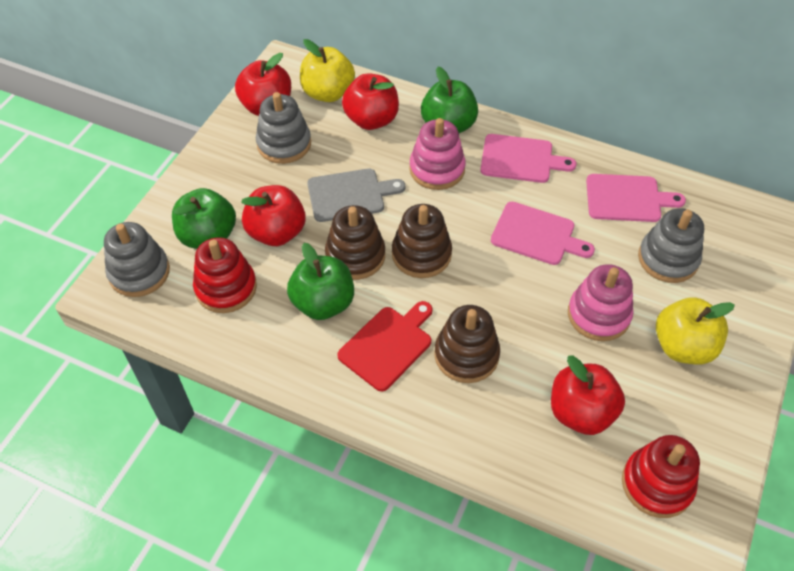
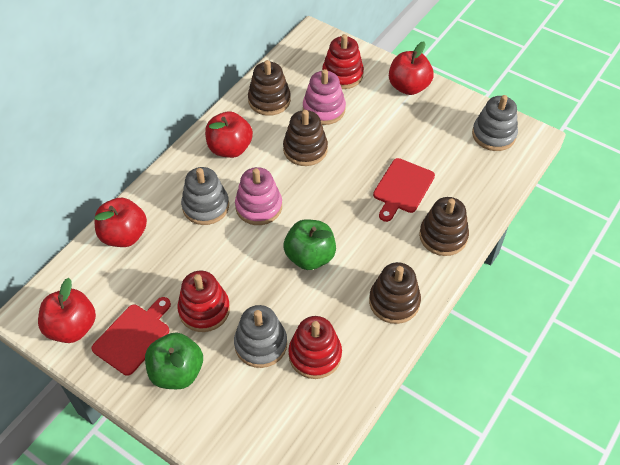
brown stacking toy: 3 -> 4
green apple: 3 -> 2
grey cutting board: 1 -> 0
pink cutting board: 3 -> 0
red cutting board: 1 -> 2
red stacking toy: 2 -> 3
yellow apple: 2 -> 0

